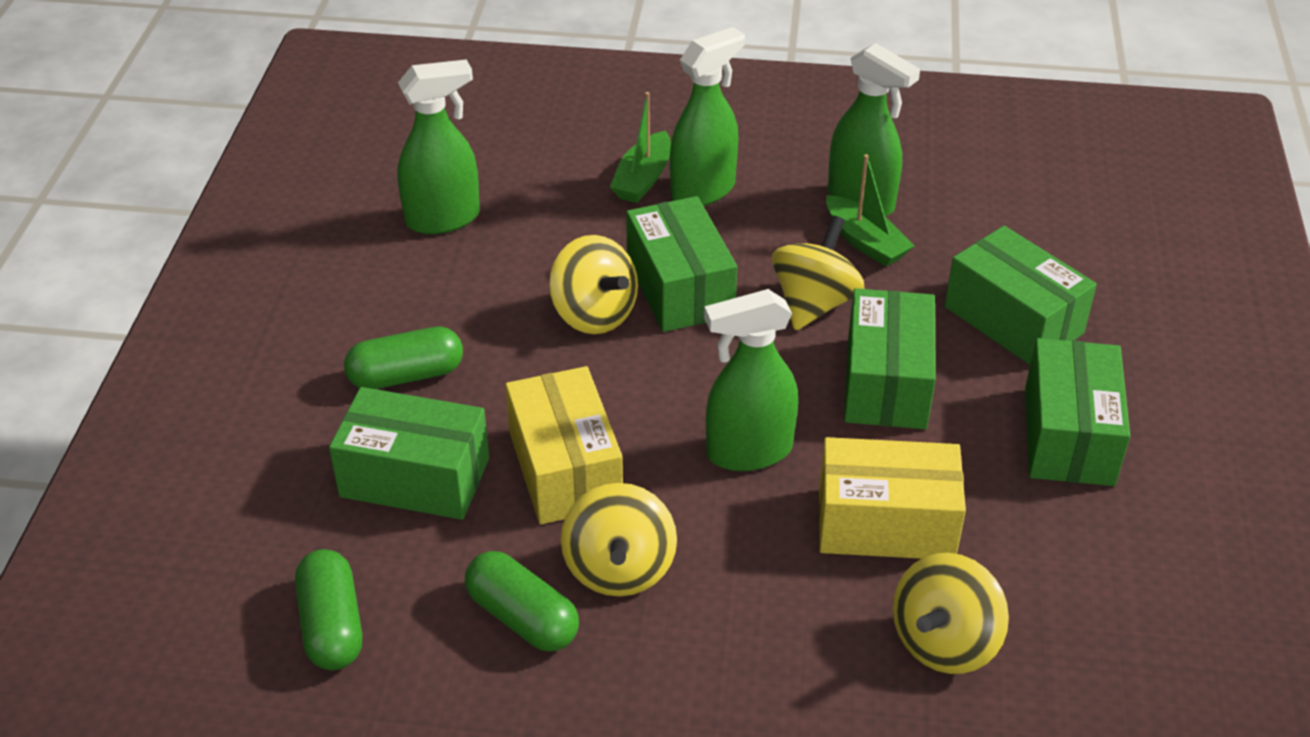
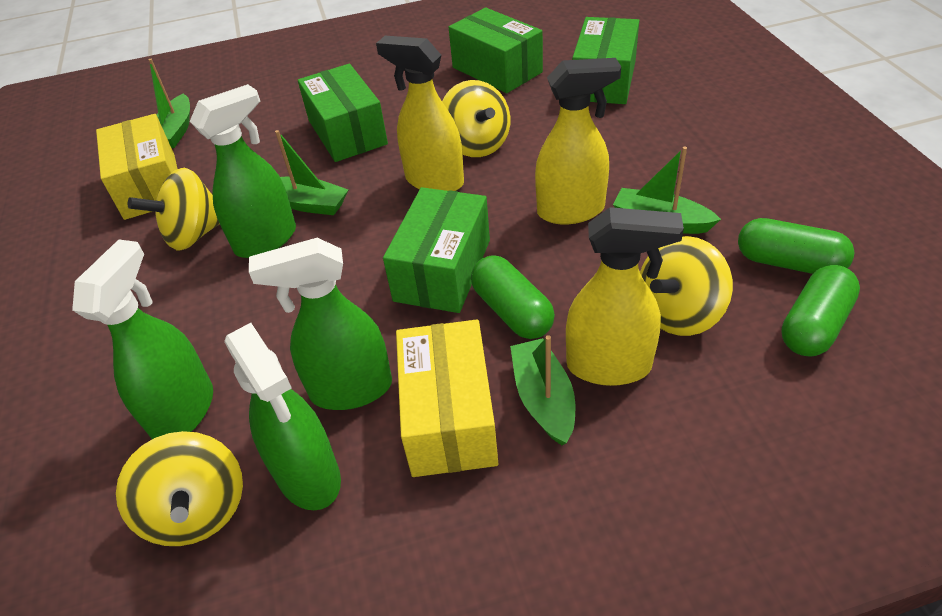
green boat: 2 -> 4
green box: 5 -> 4
yellow spray bottle: 0 -> 3

